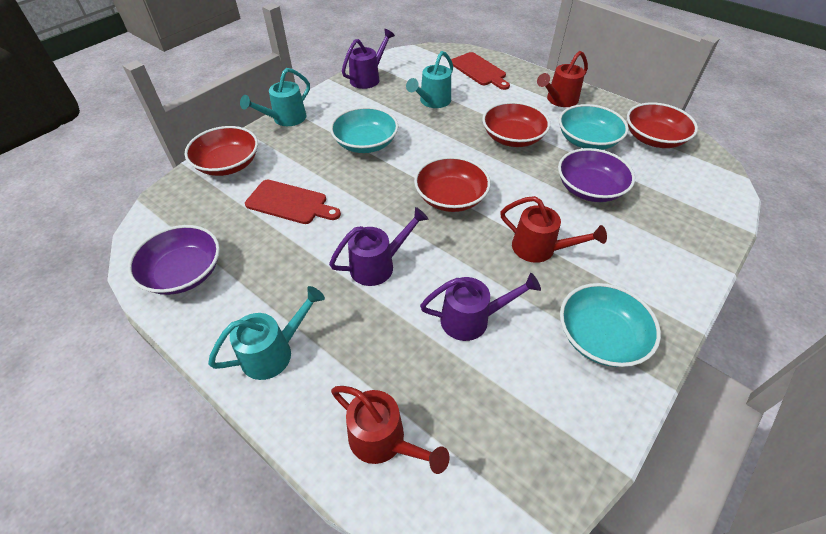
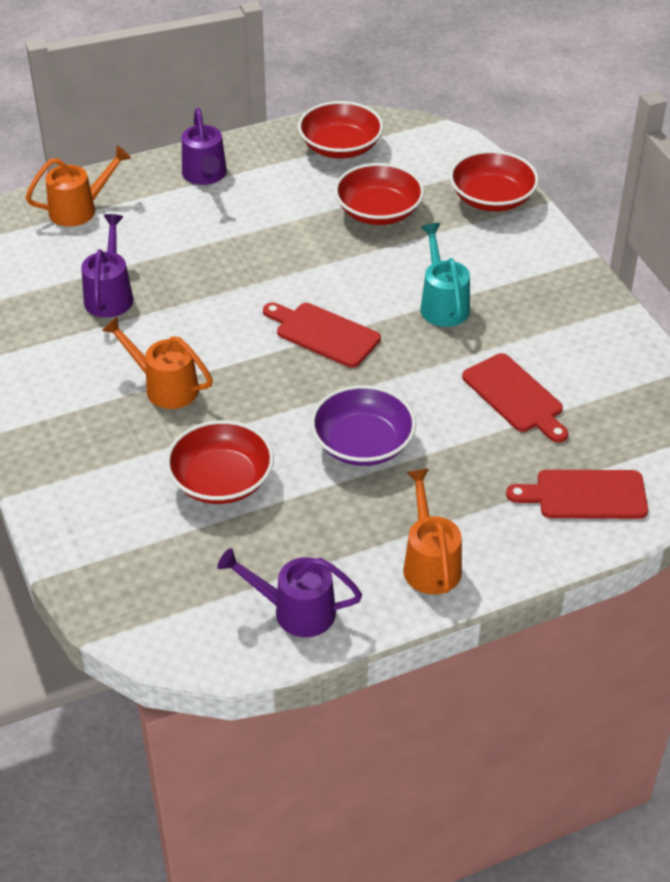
orange watering can: 0 -> 3
purple bowl: 2 -> 1
red cutting board: 2 -> 3
red watering can: 3 -> 0
turquoise bowl: 3 -> 0
turquoise watering can: 3 -> 1

